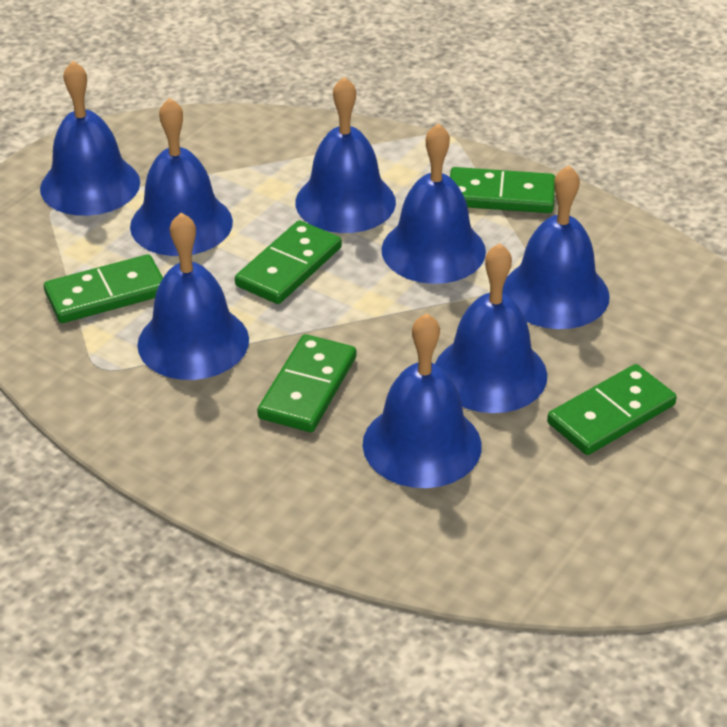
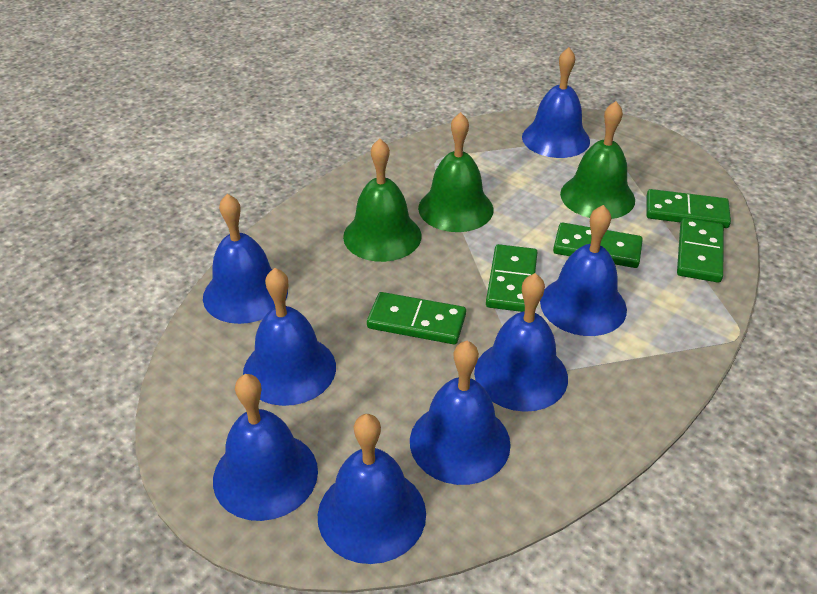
green bell: 0 -> 3

